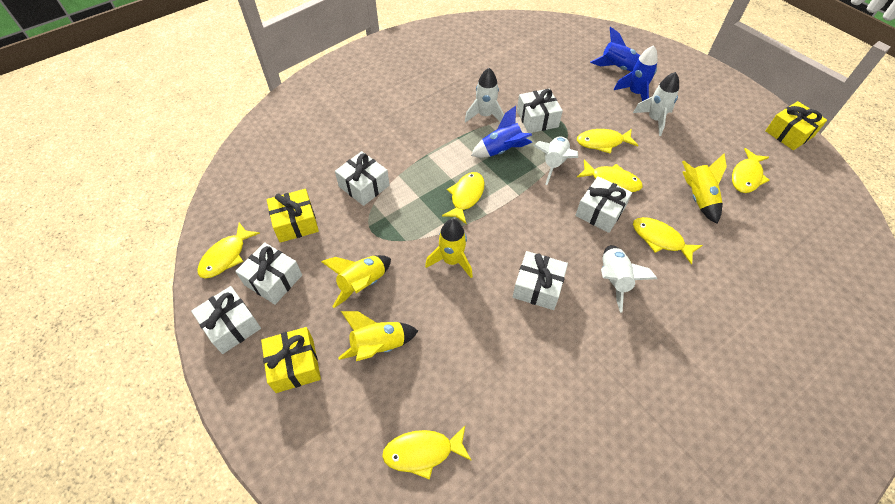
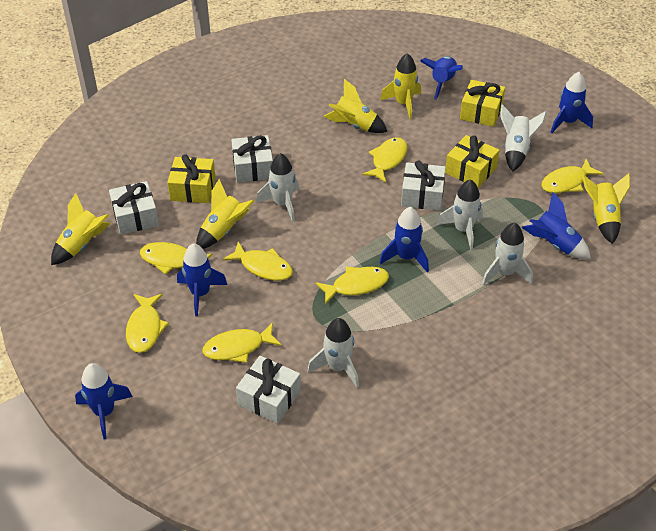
blue rocket: 3 -> 6
white gift: 6 -> 4
white rocket: 4 -> 5
yellow rocket: 4 -> 5

